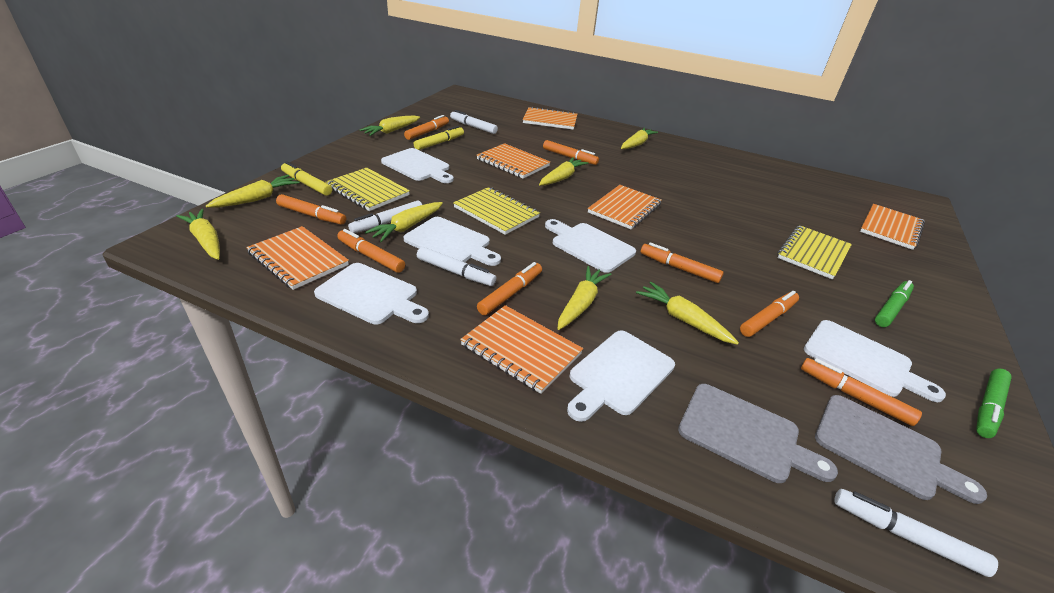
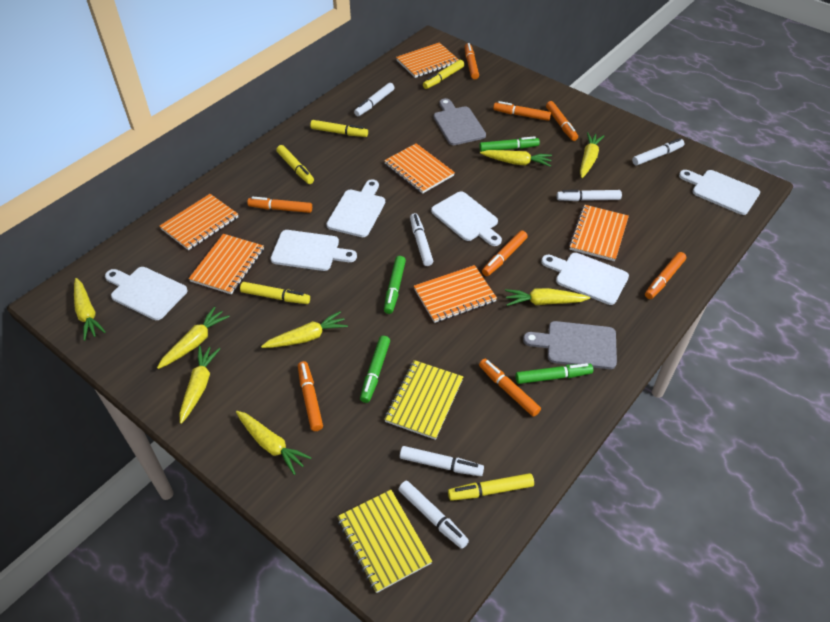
green marker: 2 -> 4
white marker: 4 -> 6
yellow marker: 2 -> 5
yellow notebook: 3 -> 2

